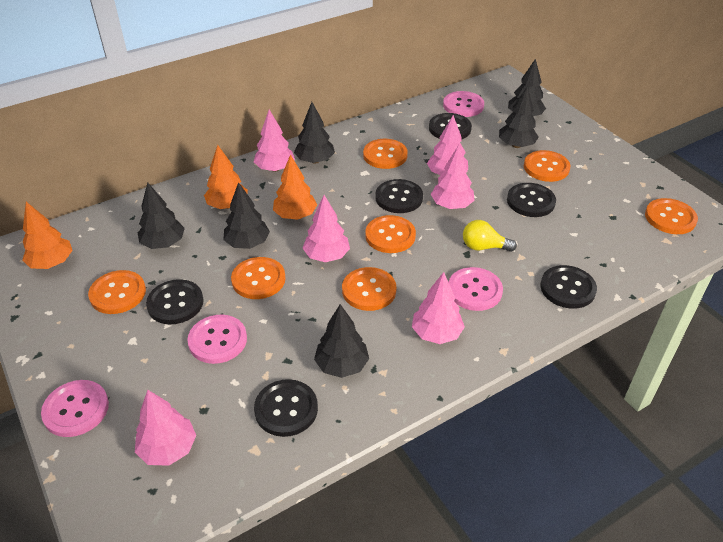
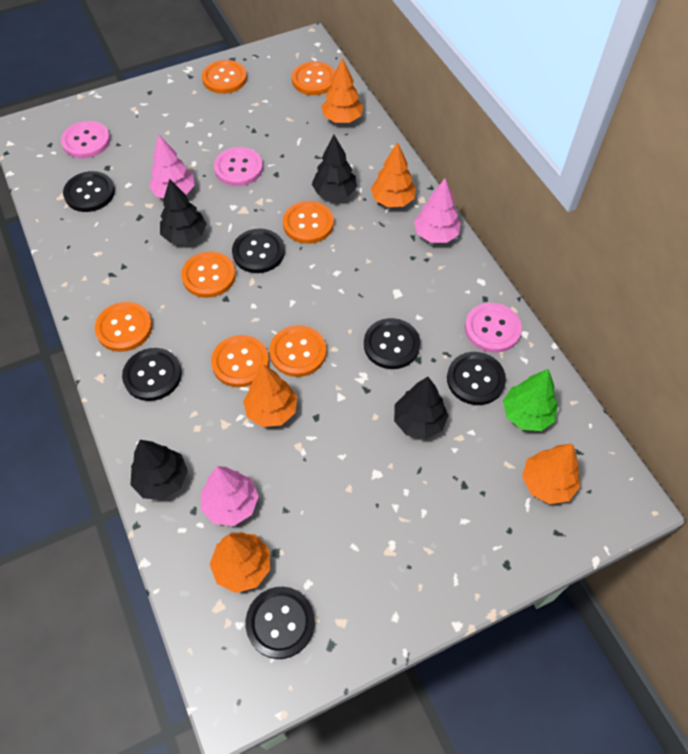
black tree: 6 -> 4
green tree: 0 -> 1
orange tree: 3 -> 5
pink button: 4 -> 3
pink tree: 6 -> 3
yellow light bulb: 1 -> 0

